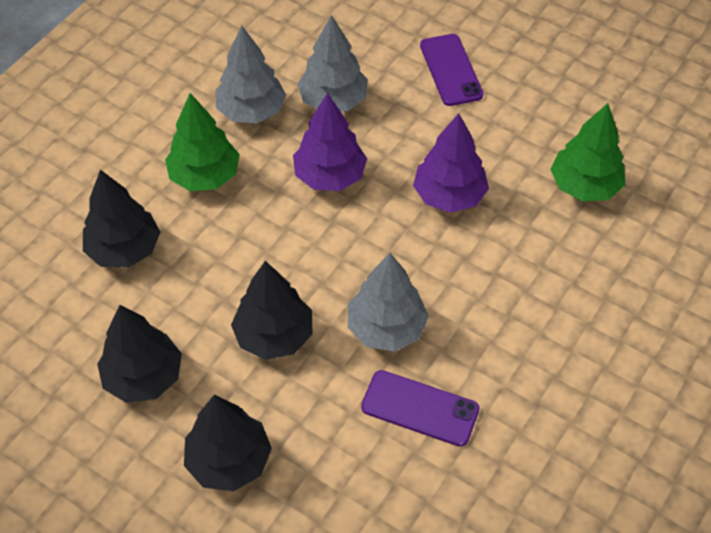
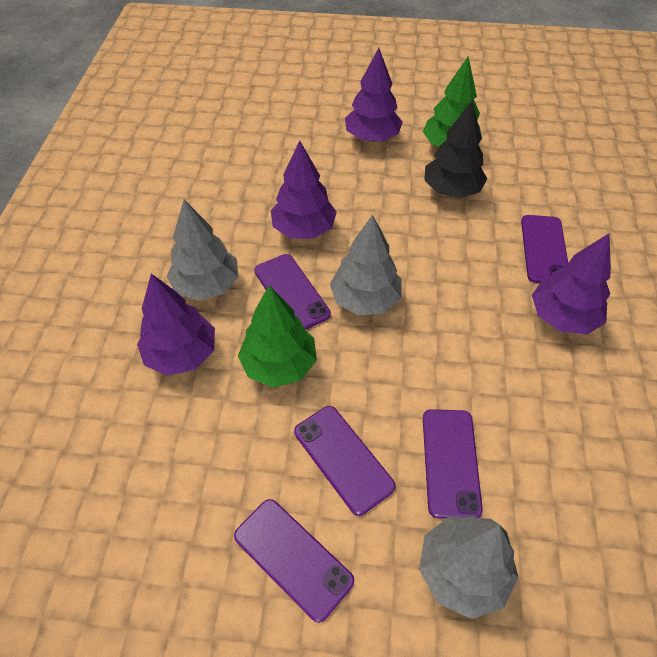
black tree: 4 -> 1
purple phone: 2 -> 5
purple tree: 2 -> 4

